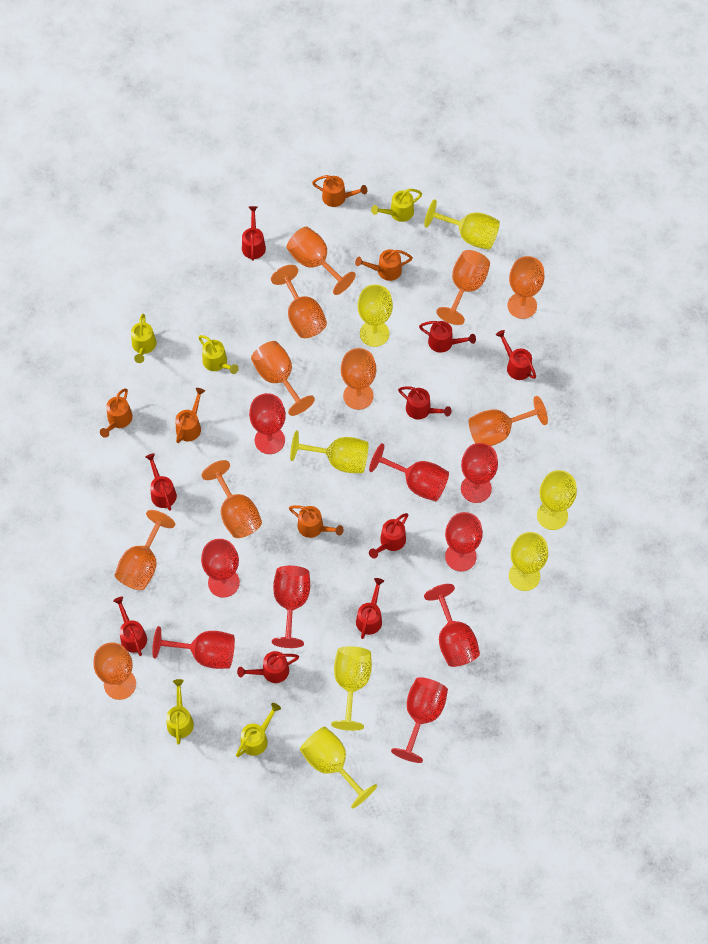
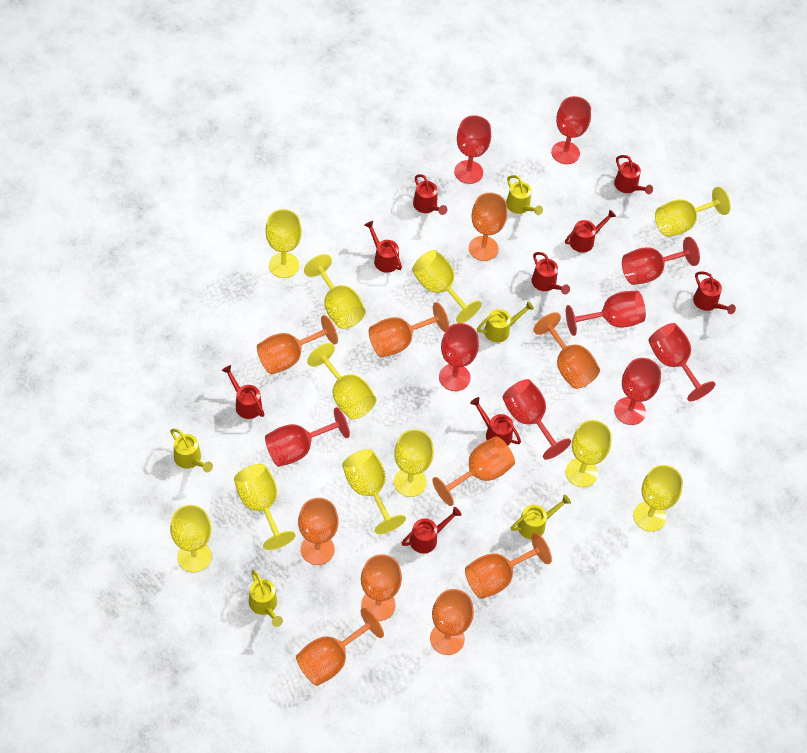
orange watering can: 5 -> 0
yellow goblet: 7 -> 11

